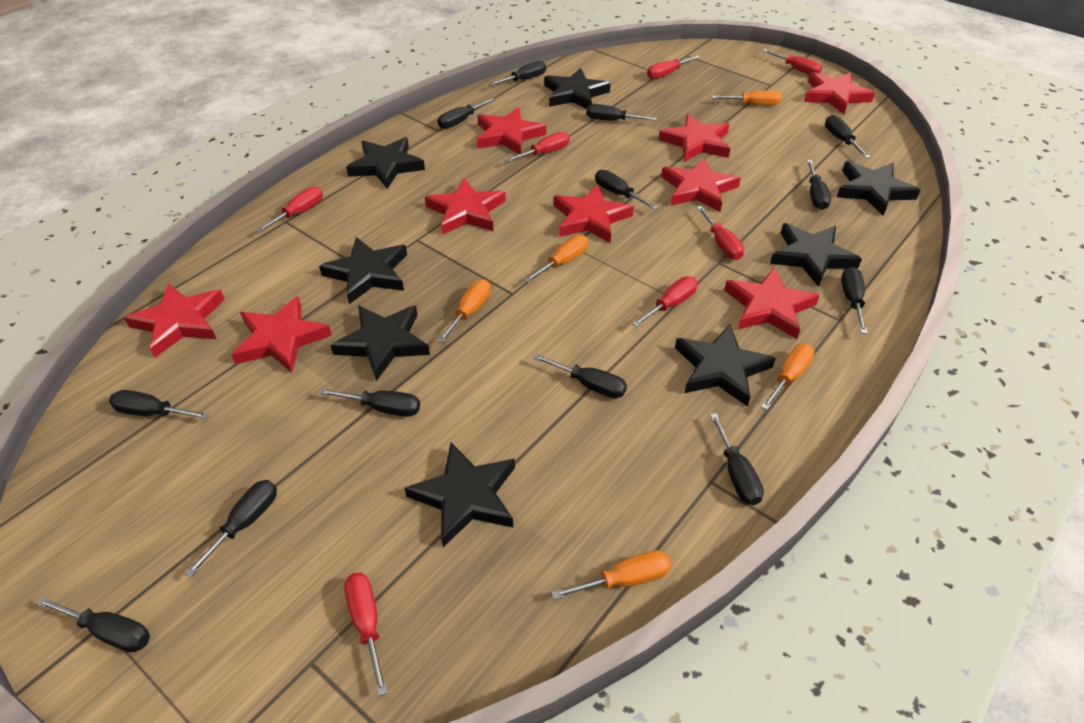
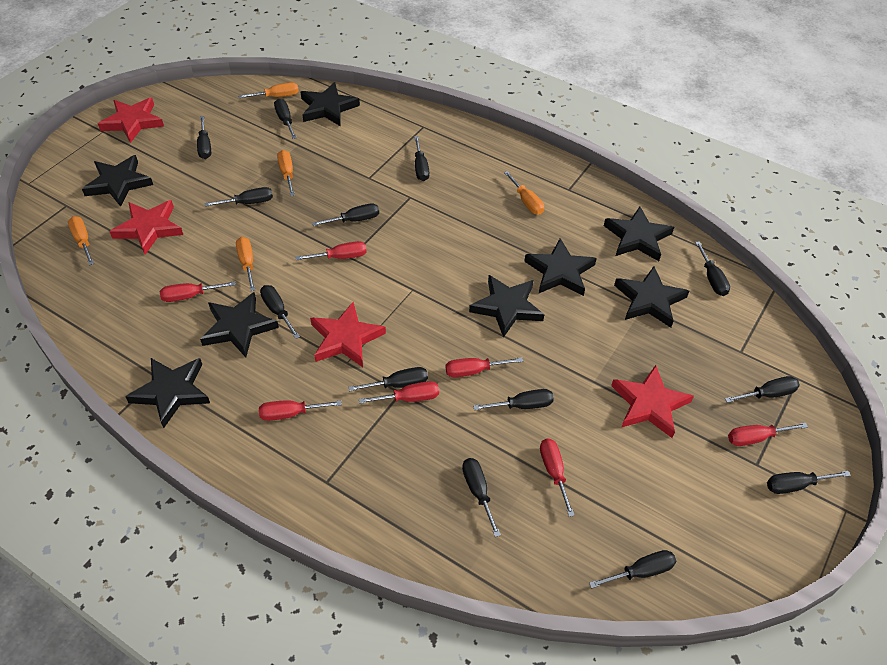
red star: 9 -> 4

